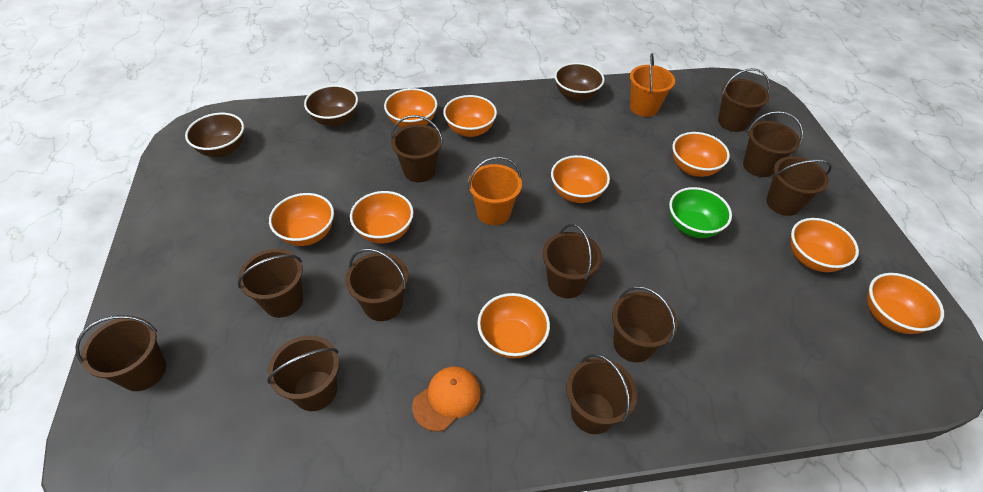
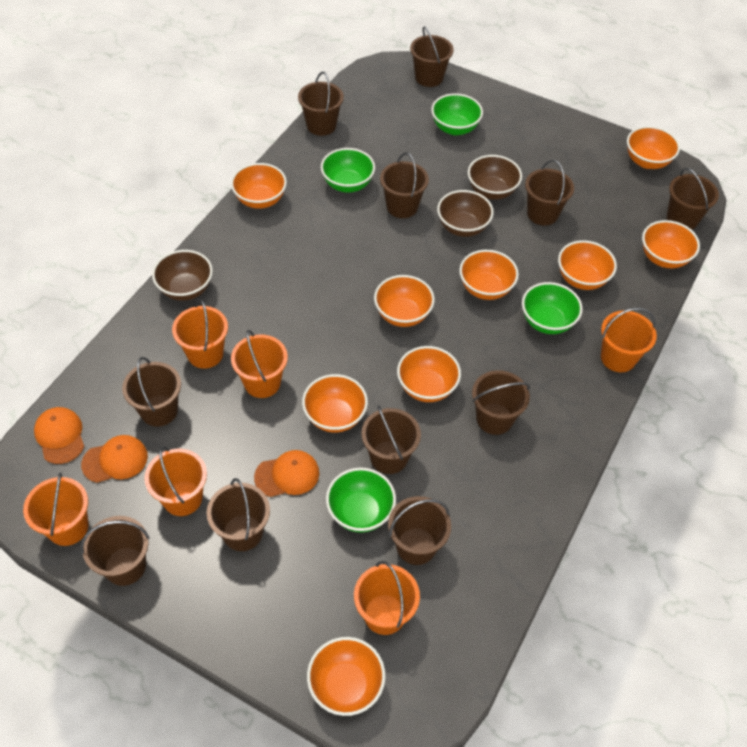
green bowl: 1 -> 4
orange bucket: 2 -> 6
orange cap: 1 -> 3

